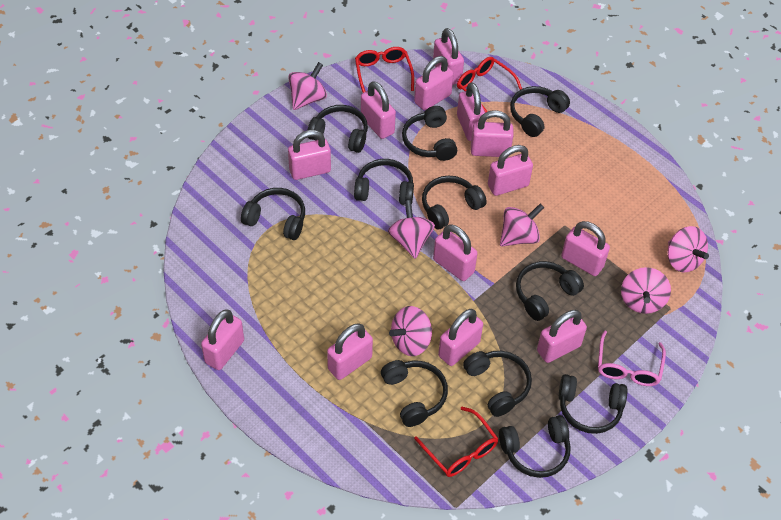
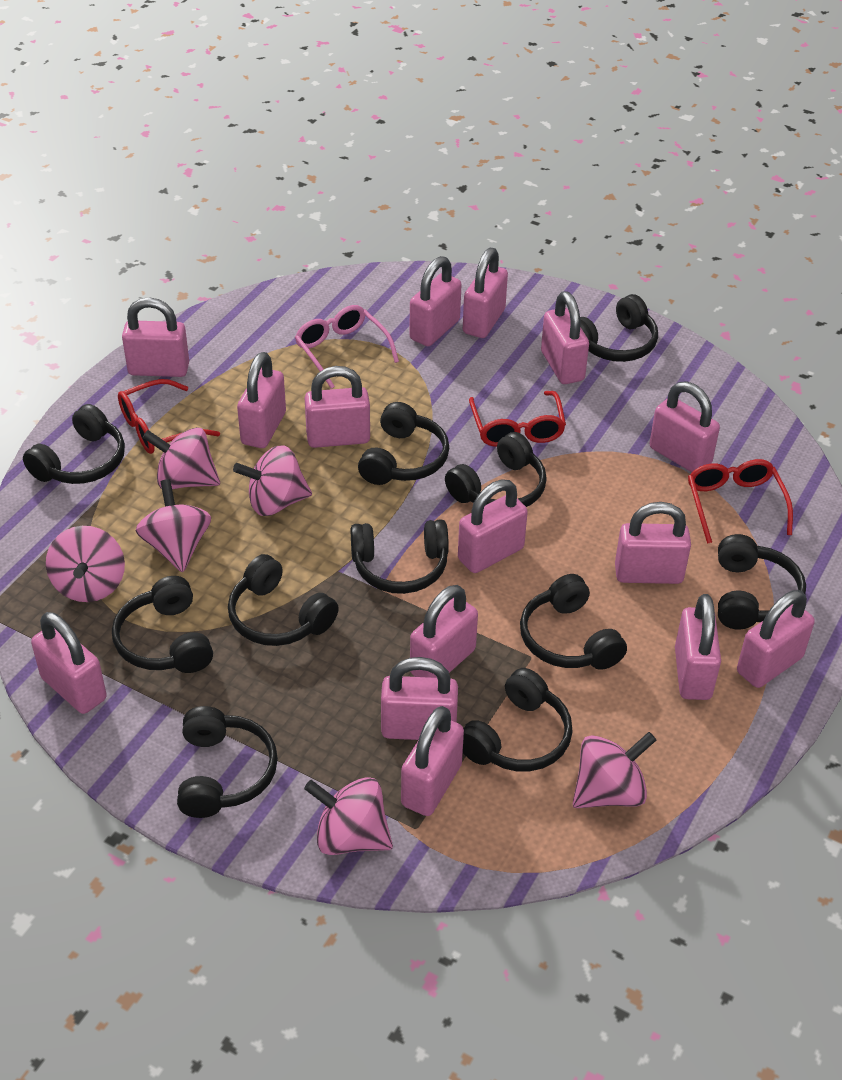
pink padlock: 13 -> 15

